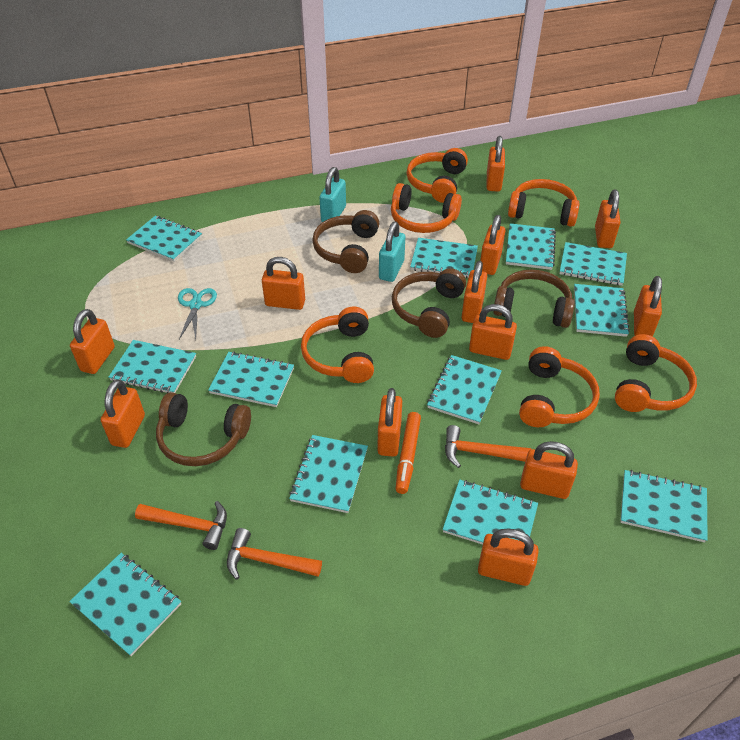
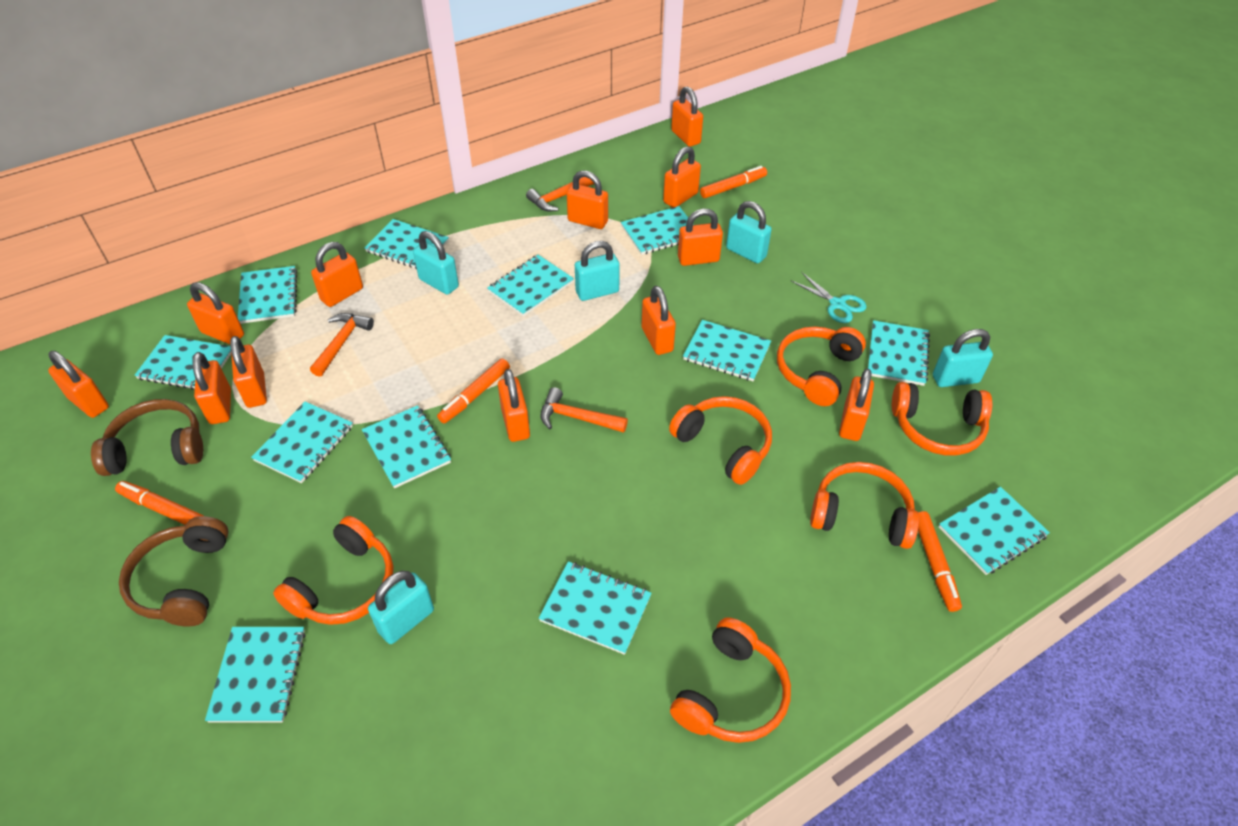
brown headphones: 4 -> 2
orange marker: 1 -> 4
turquoise padlock: 2 -> 5

